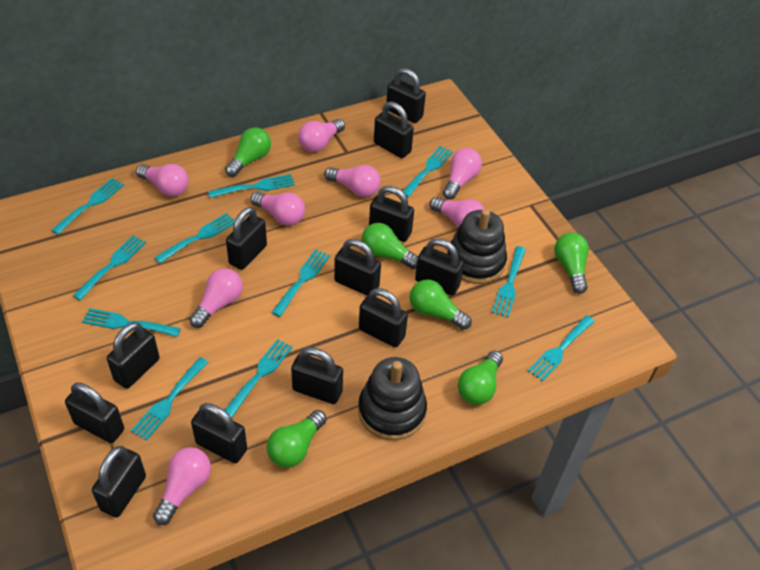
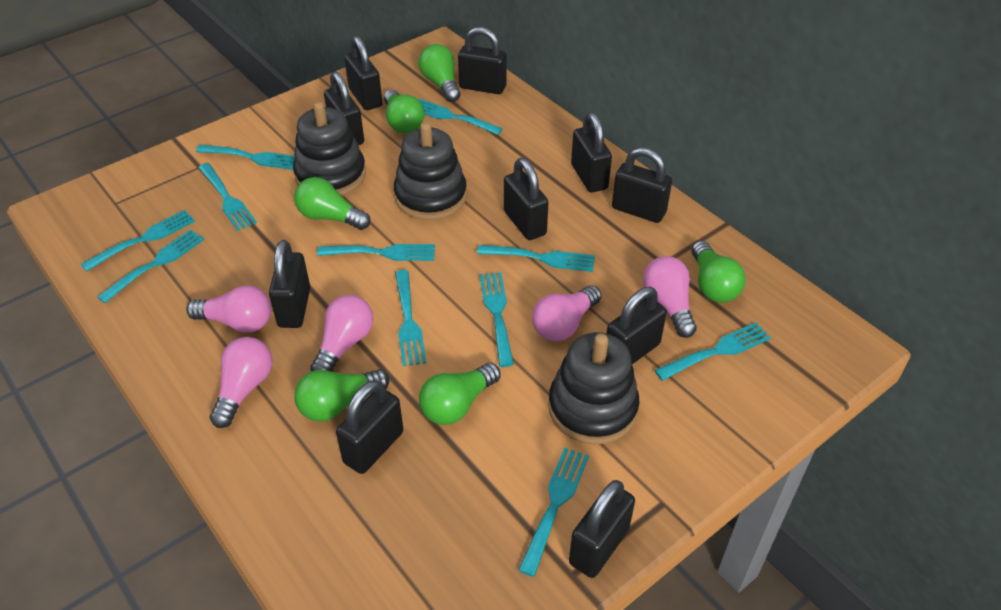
black padlock: 12 -> 10
black stacking toy: 2 -> 3
pink light bulb: 8 -> 5

